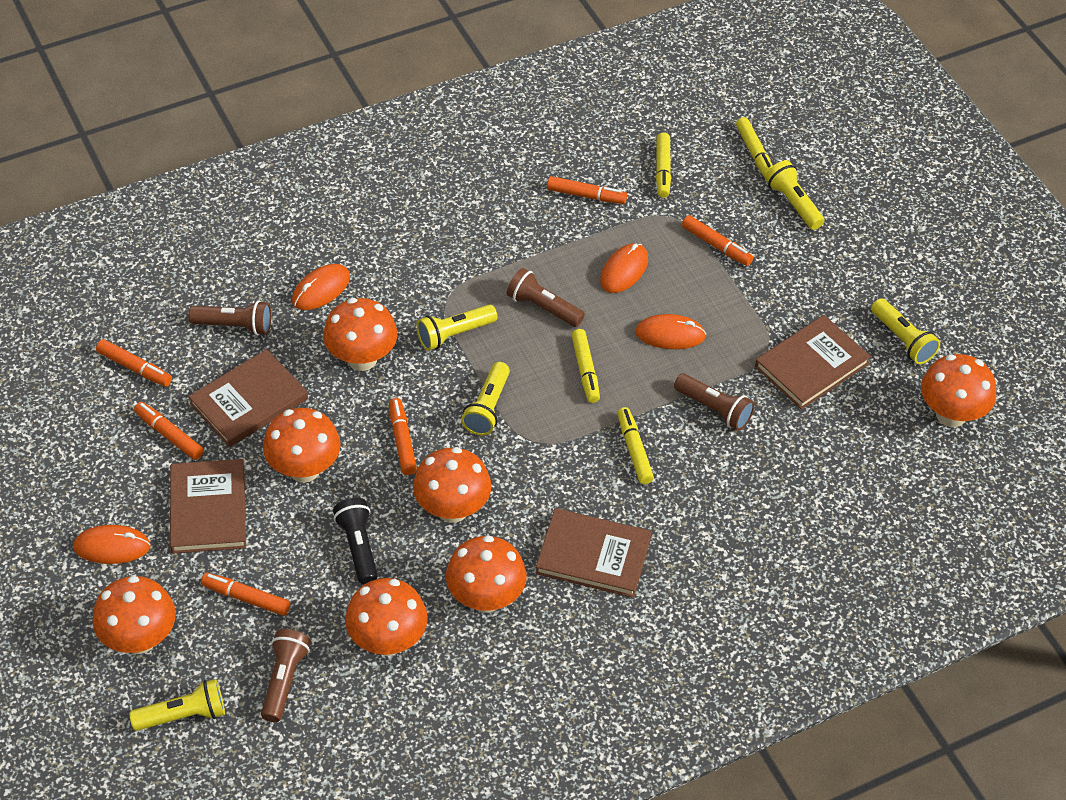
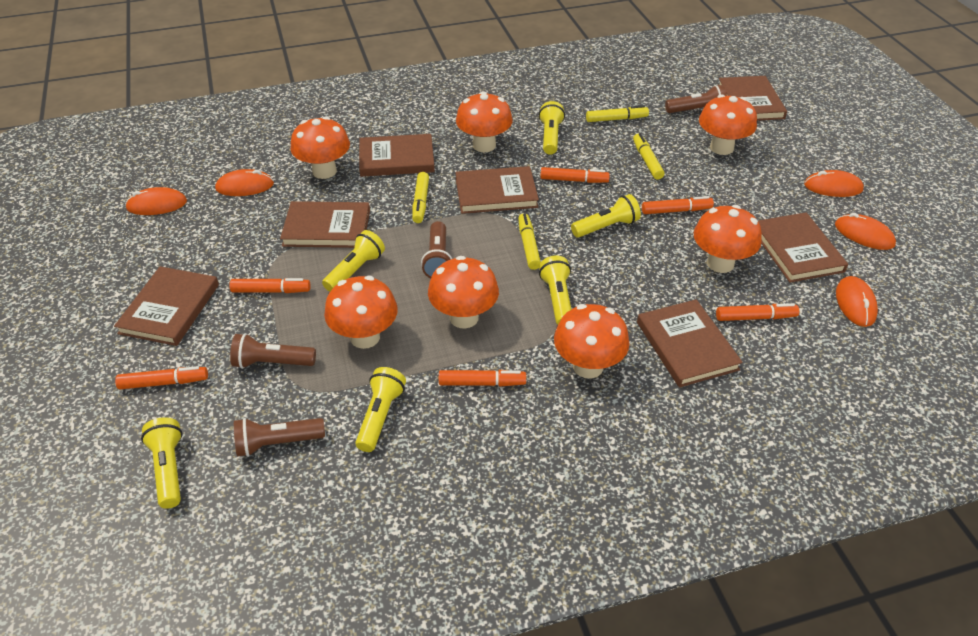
black flashlight: 1 -> 0
brown book: 4 -> 7
orange mouse: 4 -> 5
yellow flashlight: 5 -> 6

